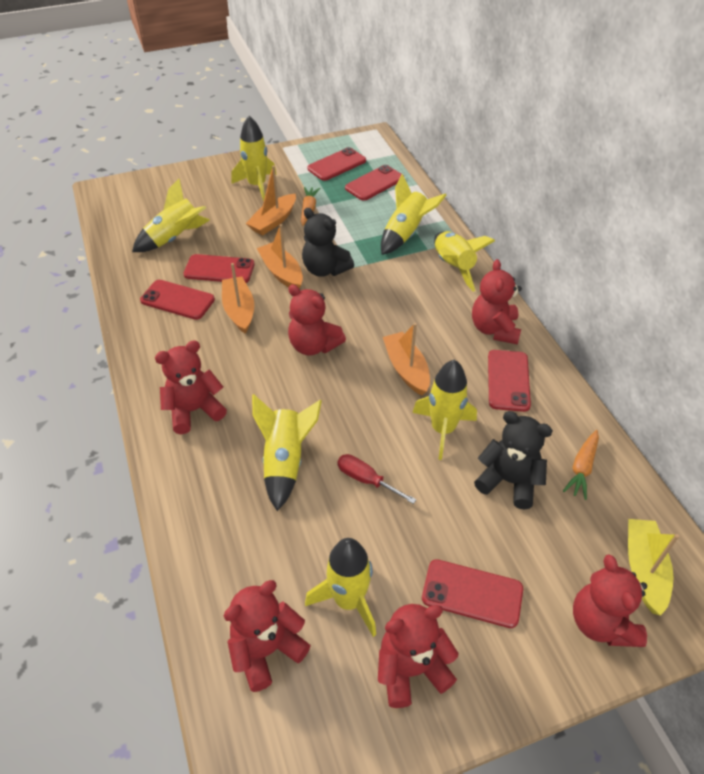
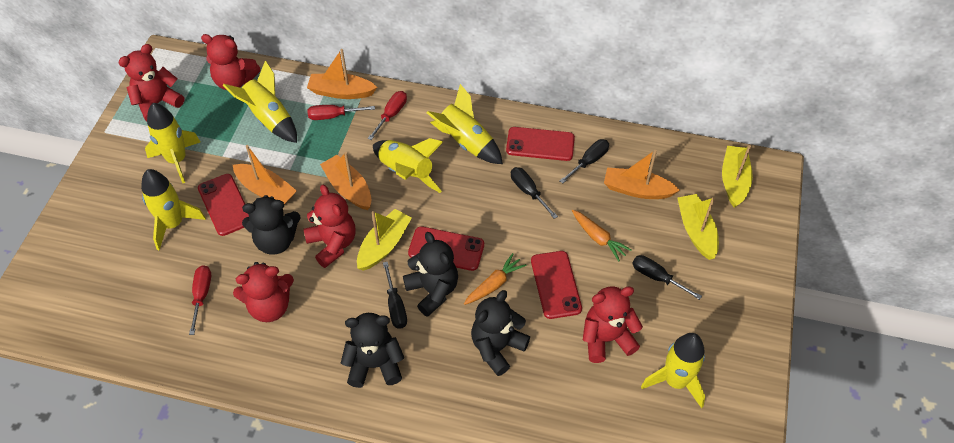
black screwdriver: 0 -> 4
black teddy bear: 2 -> 4
red phone: 6 -> 4
red screwdriver: 1 -> 3
red teddy bear: 6 -> 5
yellow boat: 1 -> 3
yellow rocket: 7 -> 6

